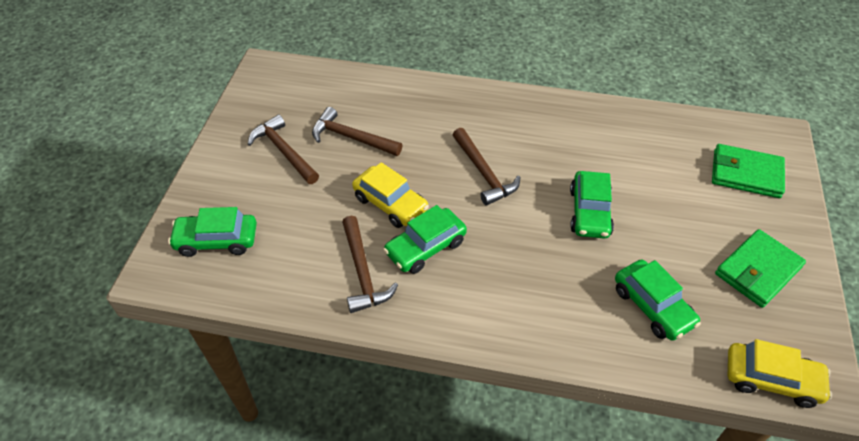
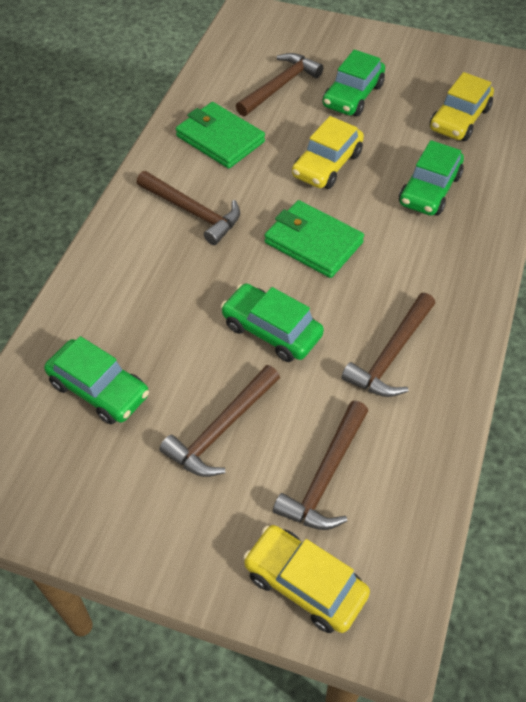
brown hammer: 4 -> 5
yellow car: 2 -> 3

